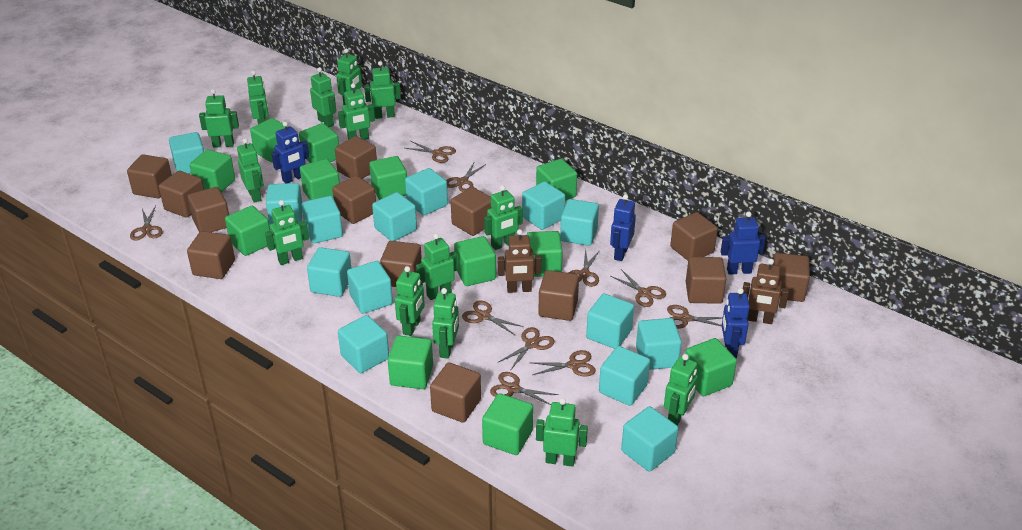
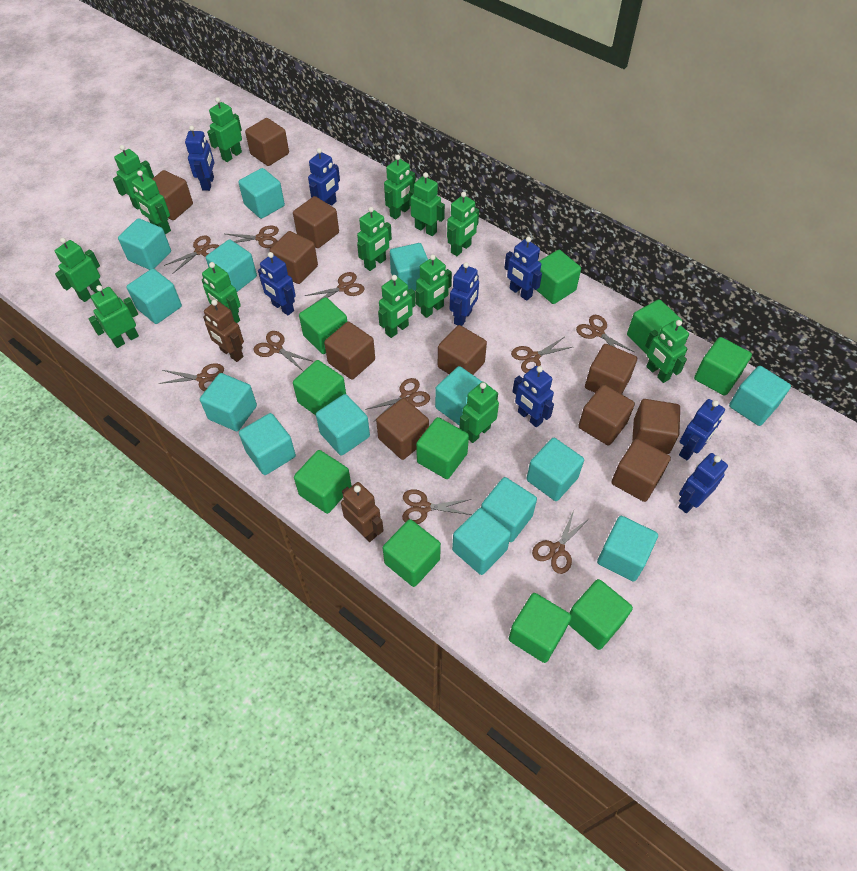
blue robot: 4 -> 8
brown cube: 13 -> 11
green cube: 12 -> 10

